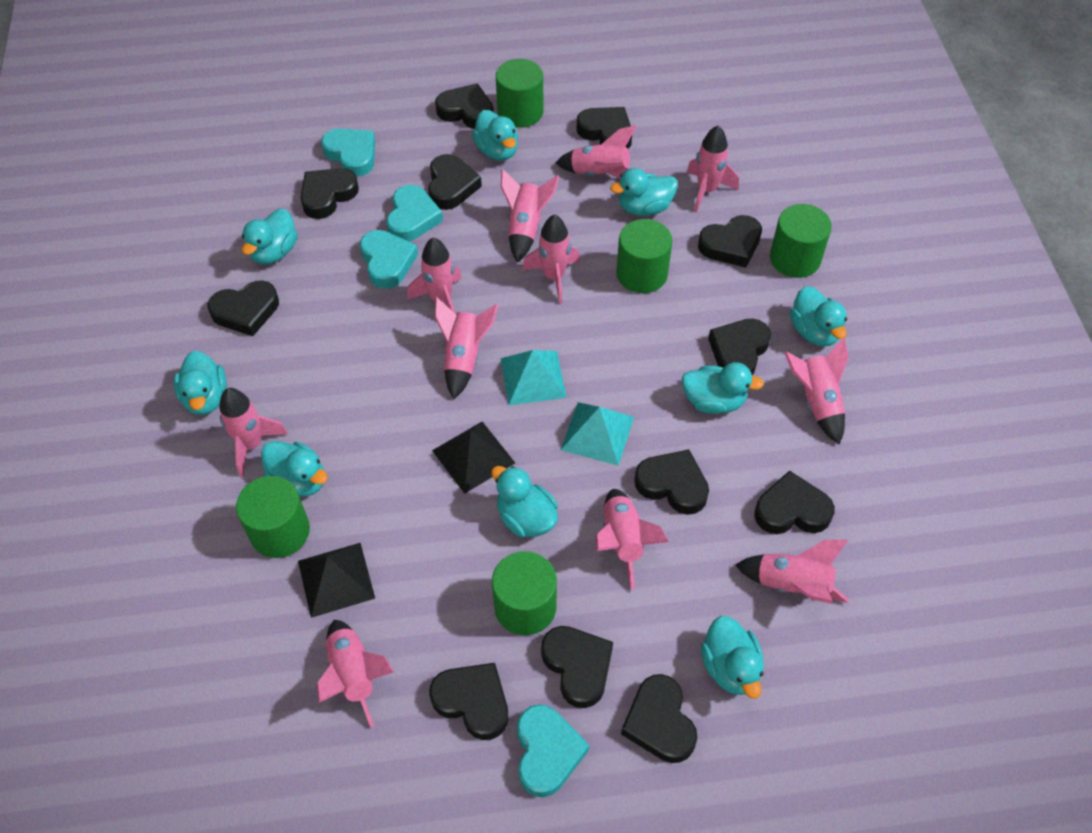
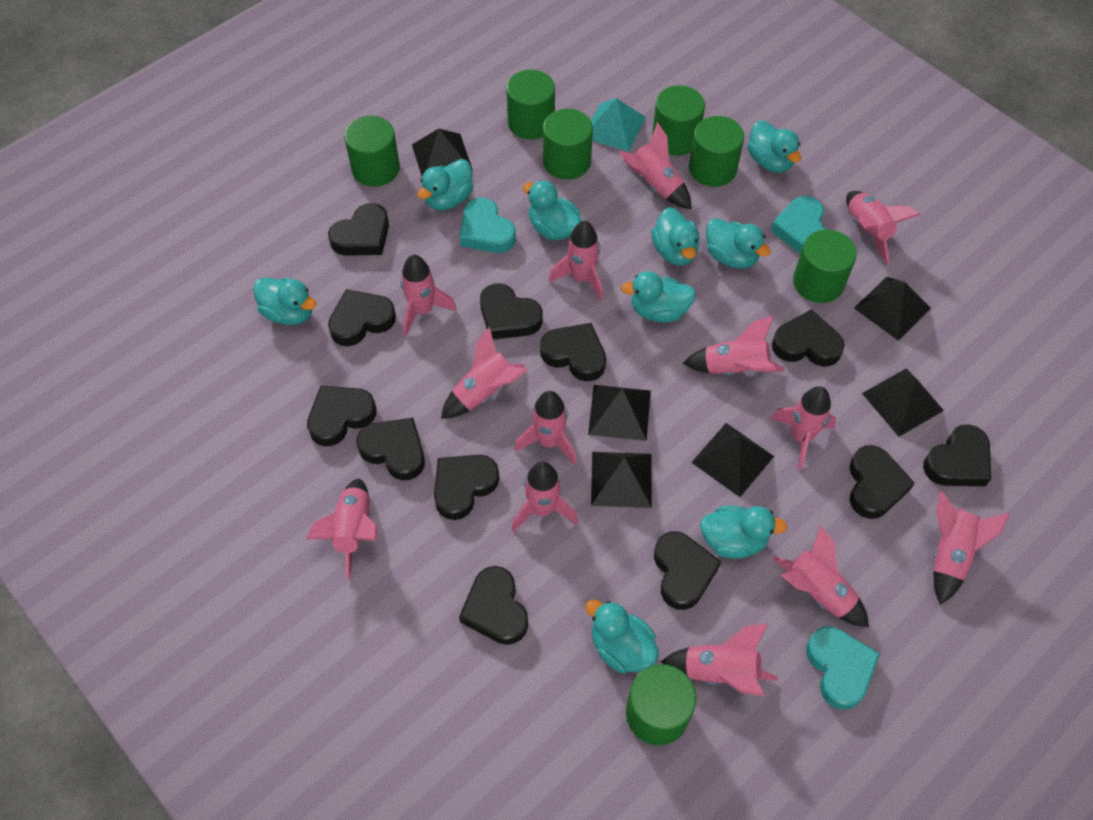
black pyramid: 2 -> 6
green cylinder: 5 -> 7
pink rocket: 11 -> 13
turquoise heart: 4 -> 3
turquoise pyramid: 2 -> 1

